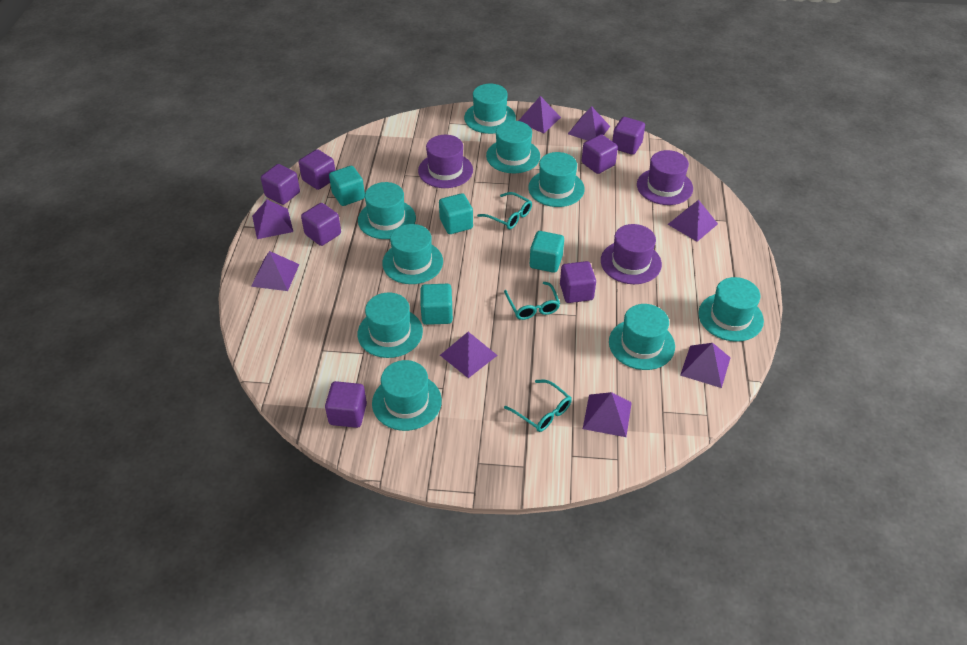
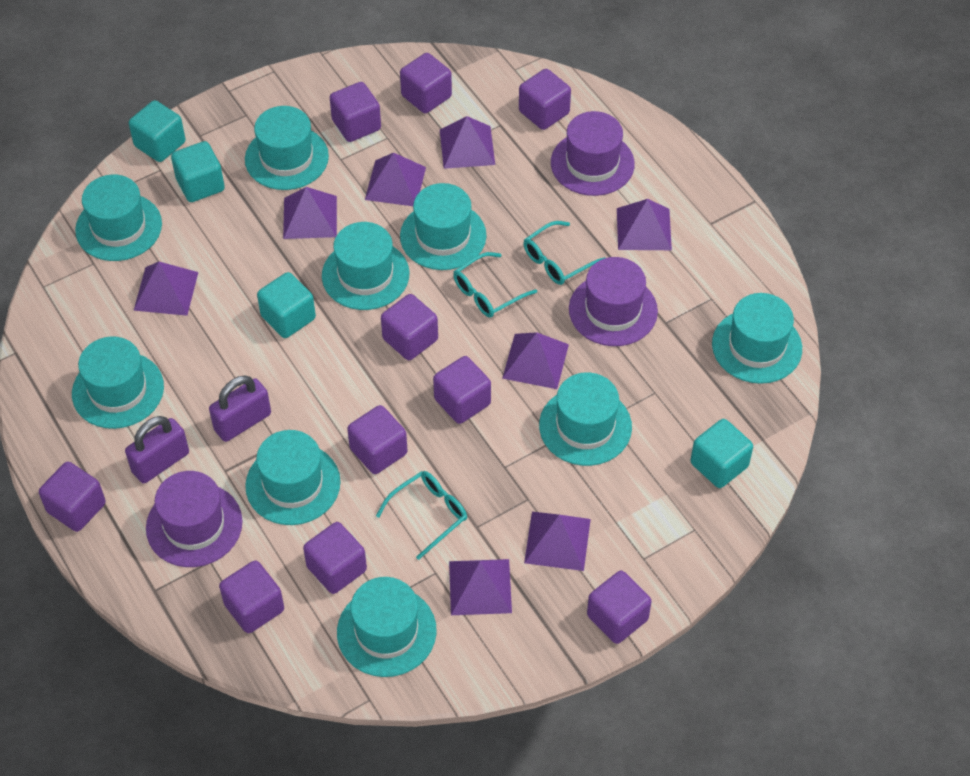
purple cube: 7 -> 10
purple padlock: 0 -> 2

